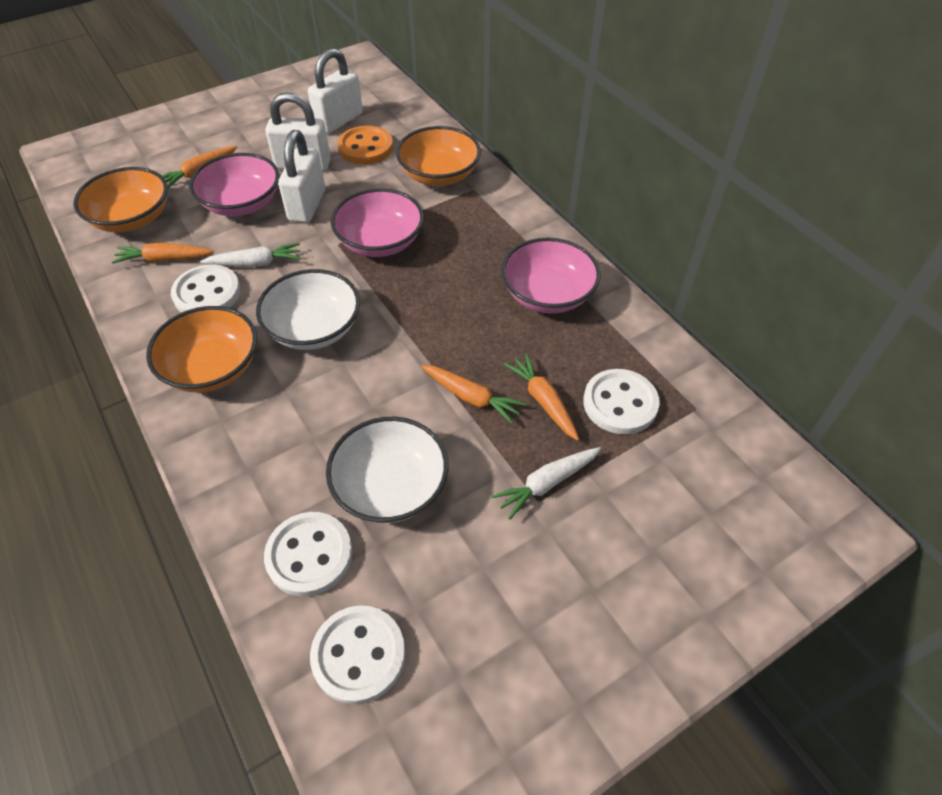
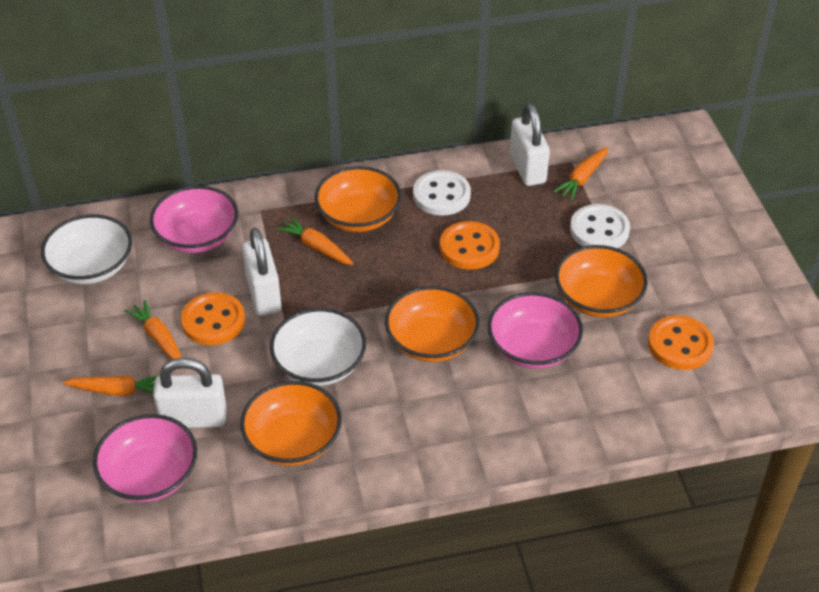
orange bowl: 3 -> 4
orange button: 1 -> 3
white button: 4 -> 2
white carrot: 2 -> 0

